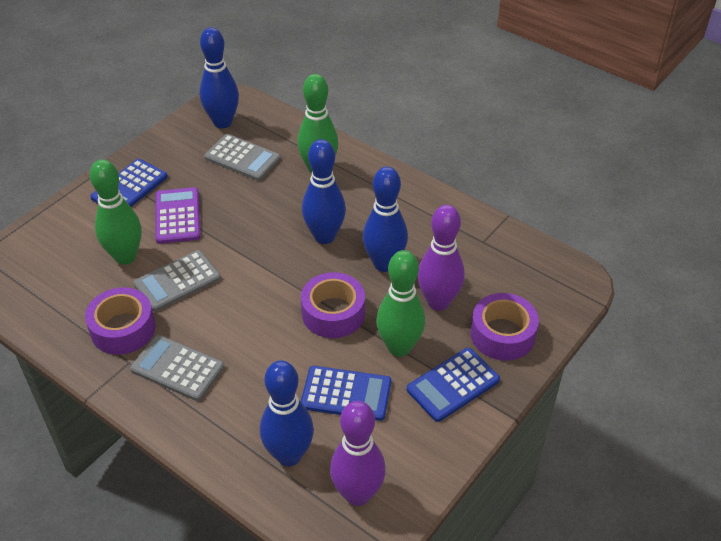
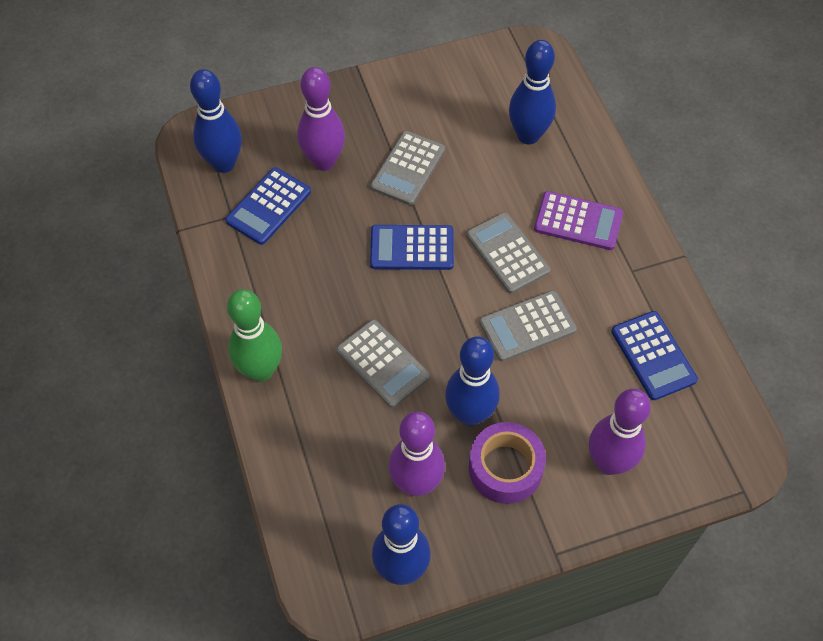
green bowling pin: 3 -> 1
grey calculator: 3 -> 4
purple bowling pin: 2 -> 3
purple tape: 3 -> 1

